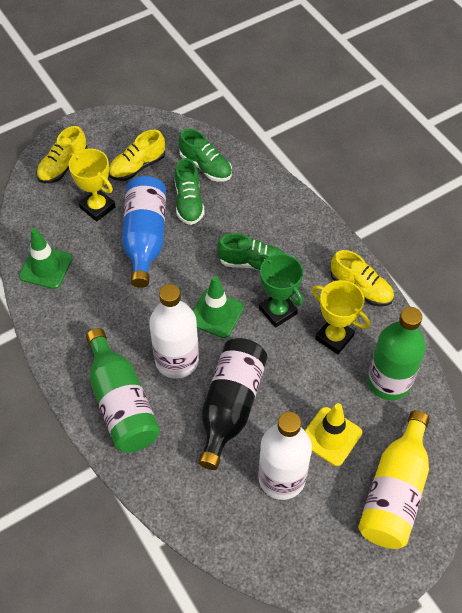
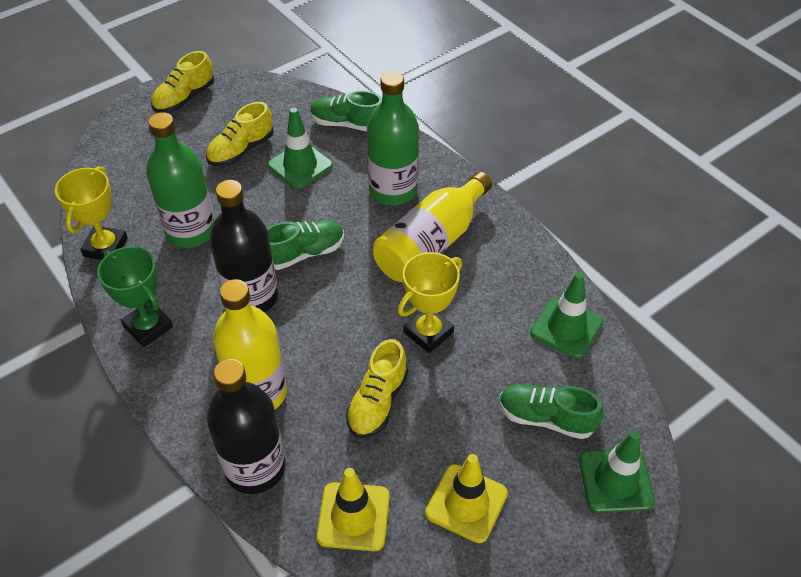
black bottle: 1 -> 2
blue bottle: 1 -> 0
green traffic cone: 2 -> 3
white bottle: 2 -> 0
yellow bottle: 1 -> 2
yellow traffic cone: 1 -> 2

